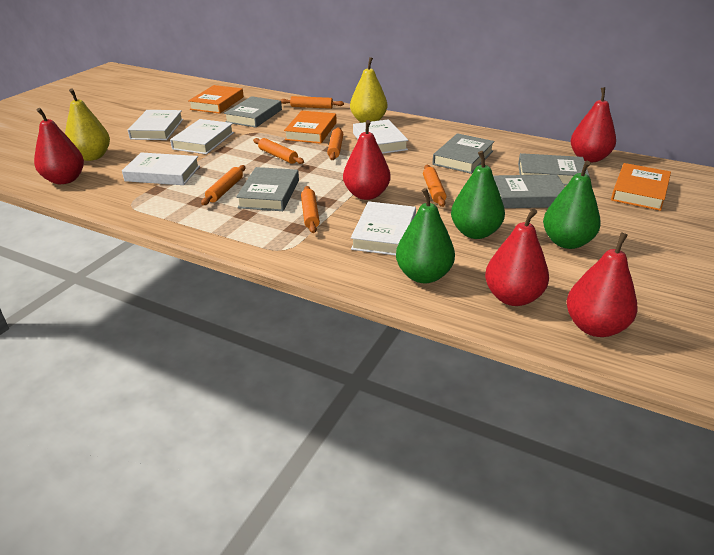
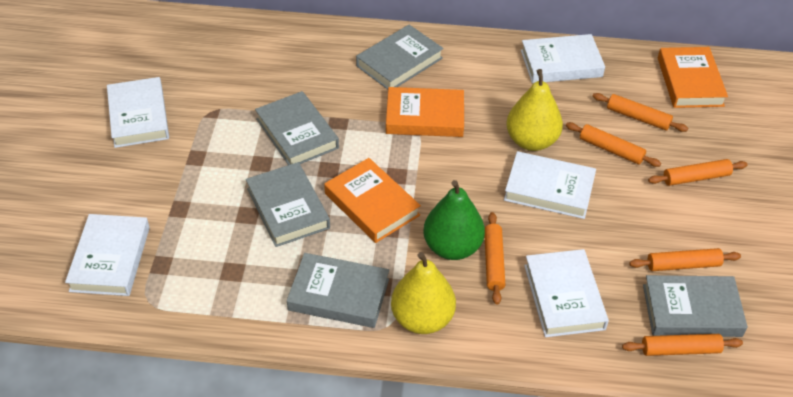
green pear: 3 -> 1
red pear: 5 -> 0

